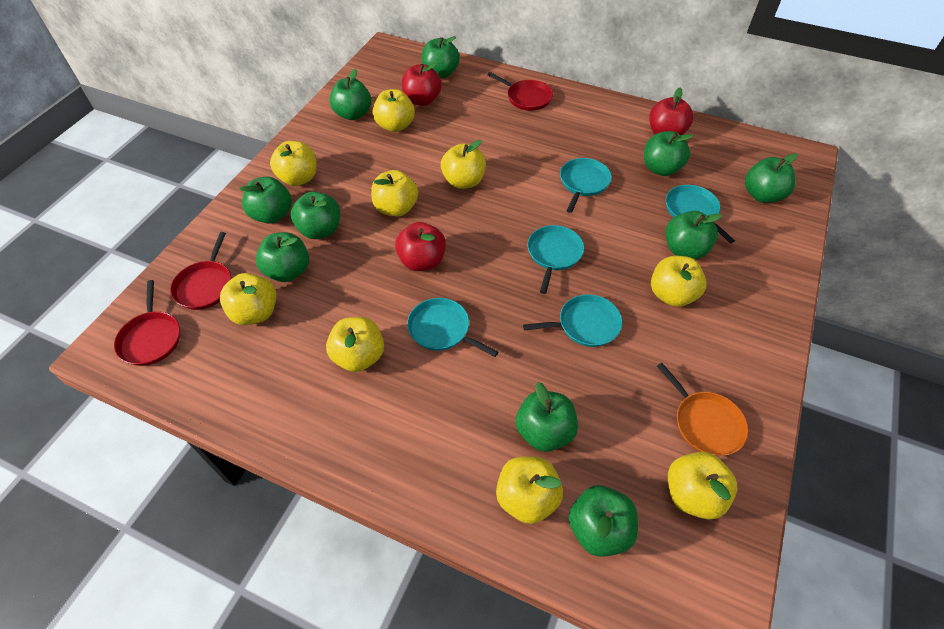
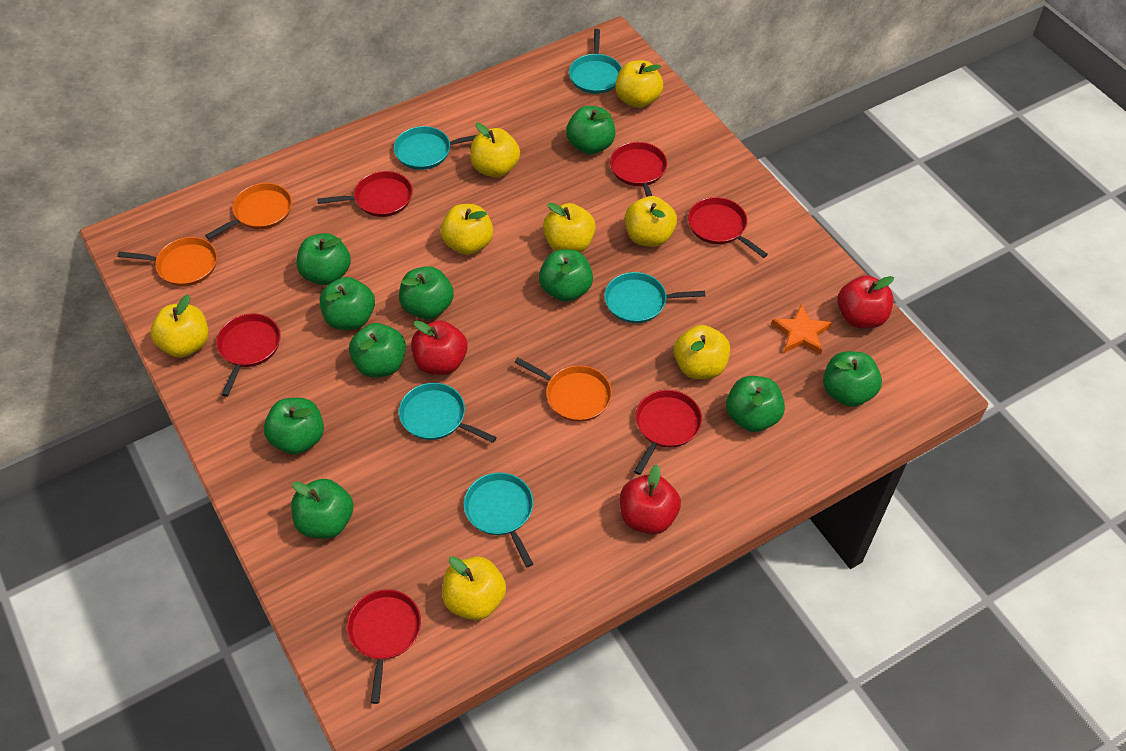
orange pan: 1 -> 3
orange star: 0 -> 1
red pan: 3 -> 6
yellow apple: 9 -> 8

